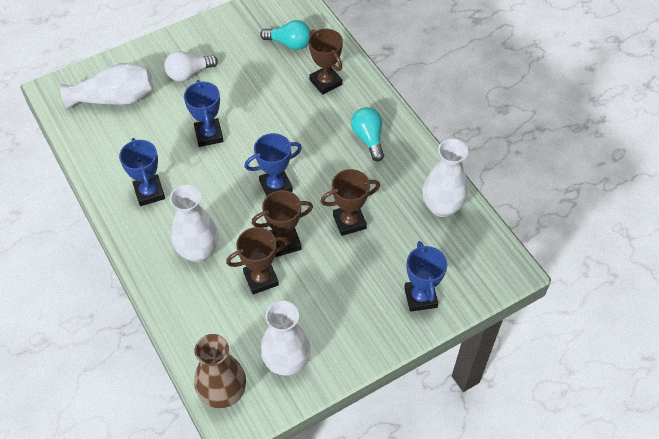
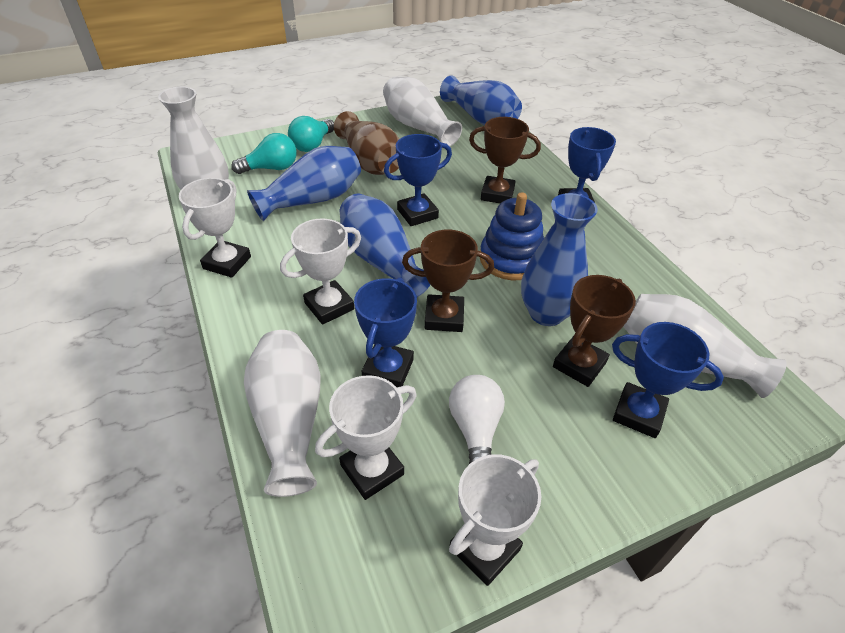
blue stacking toy: 0 -> 1
blue vase: 0 -> 4
brown trophy: 4 -> 3
white trophy: 0 -> 4

